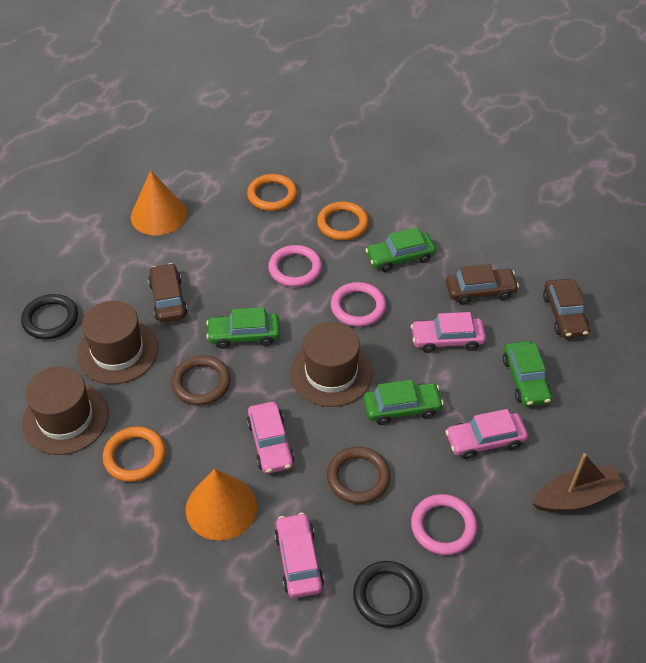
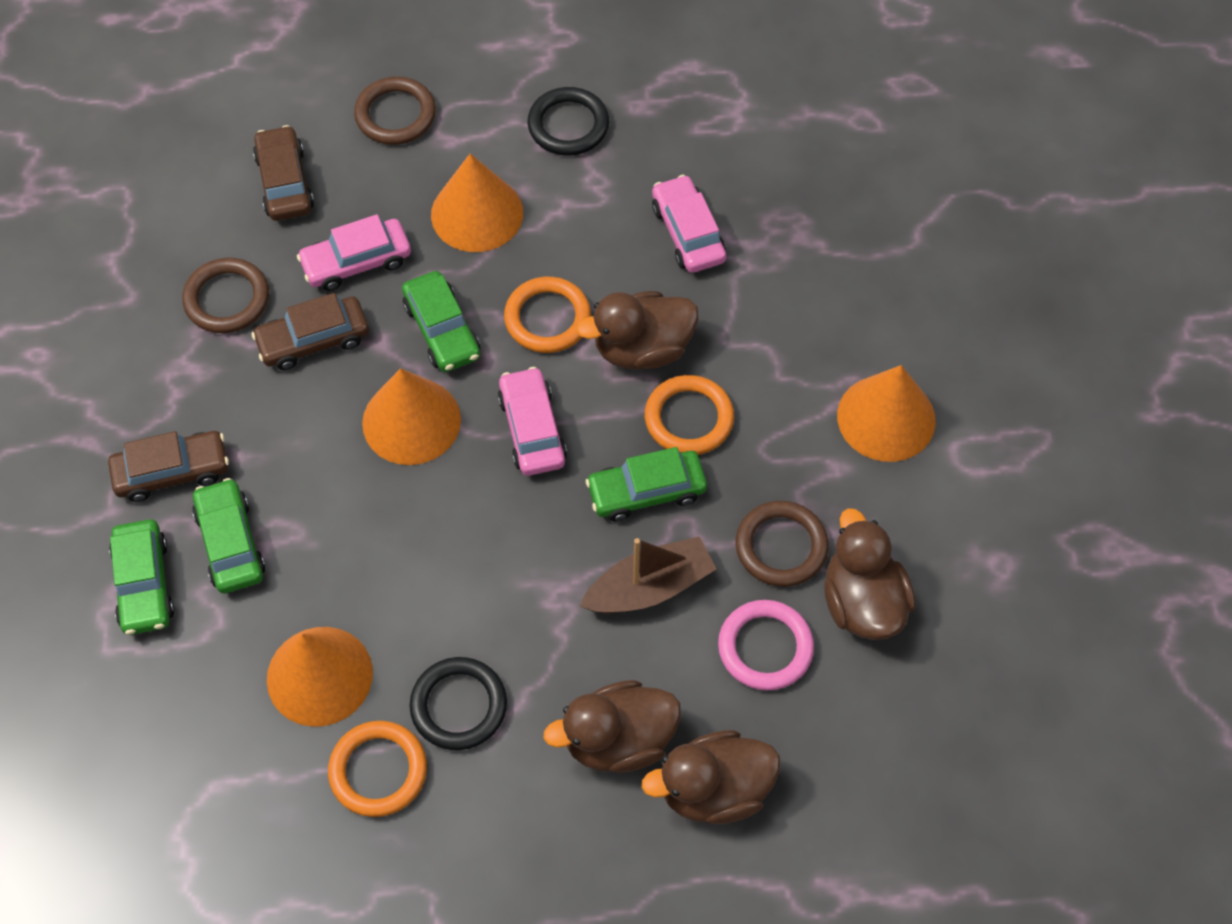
brown duck: 0 -> 4
brown hat: 3 -> 0
brown ring: 2 -> 3
orange cone: 2 -> 4
pink car: 4 -> 3
pink ring: 3 -> 1

